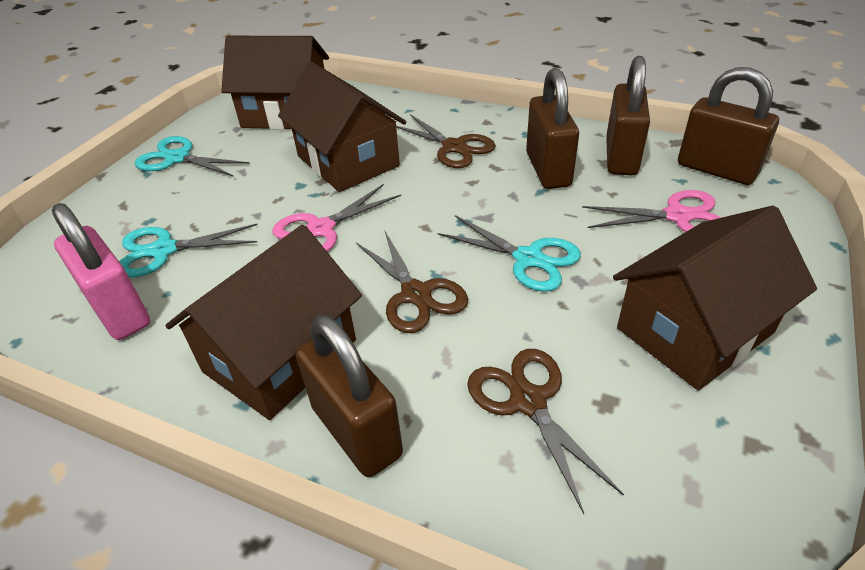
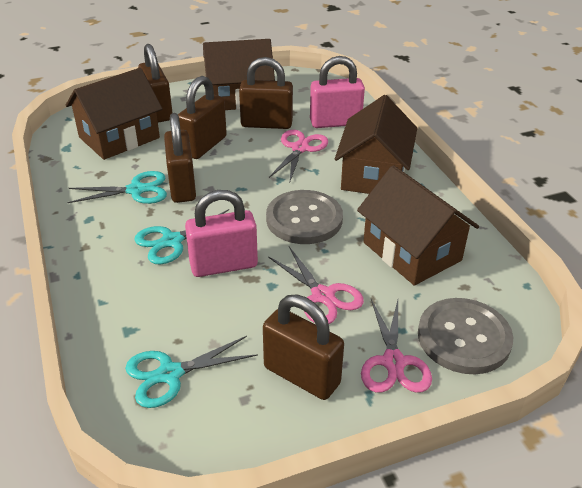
brown padlock: 4 -> 5
brown scissors: 3 -> 0
grey button: 0 -> 2
pink padlock: 1 -> 2
pink scissors: 2 -> 3

